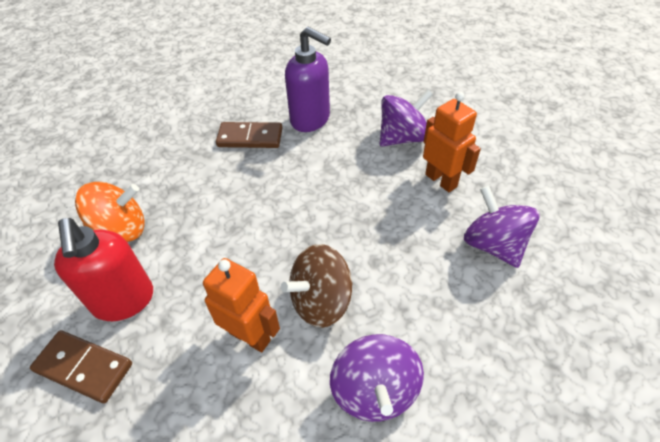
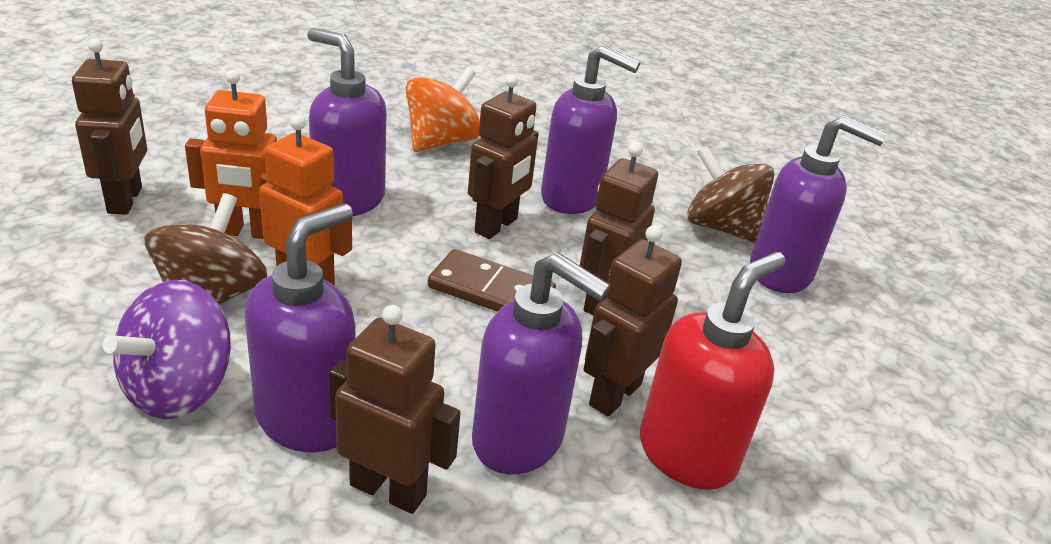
brown domino: 2 -> 1
brown robot: 0 -> 5
brown spinning top: 1 -> 2
purple soap dispenser: 1 -> 5
purple spinning top: 3 -> 1

